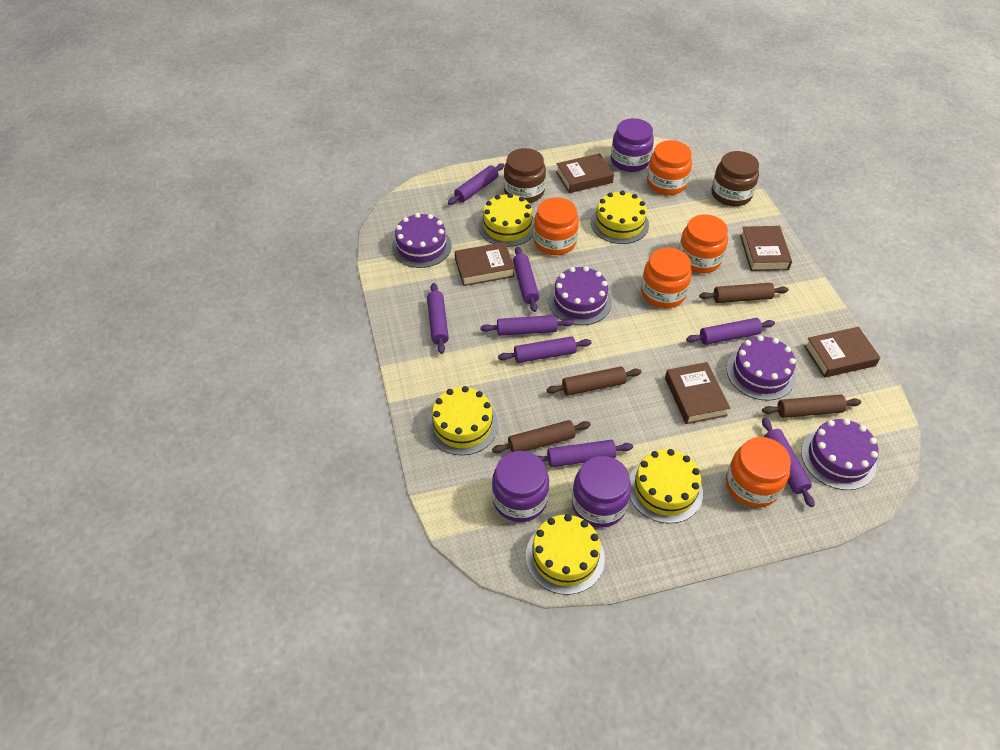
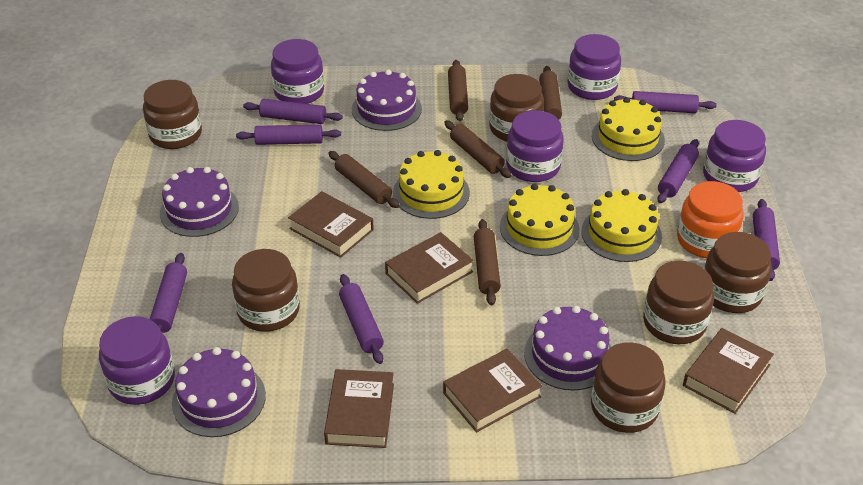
brown jar: 2 -> 6
brown rolling pin: 4 -> 5
orange jar: 5 -> 1
purple jar: 3 -> 5
purple rolling pin: 8 -> 7
yellow cake: 5 -> 4

